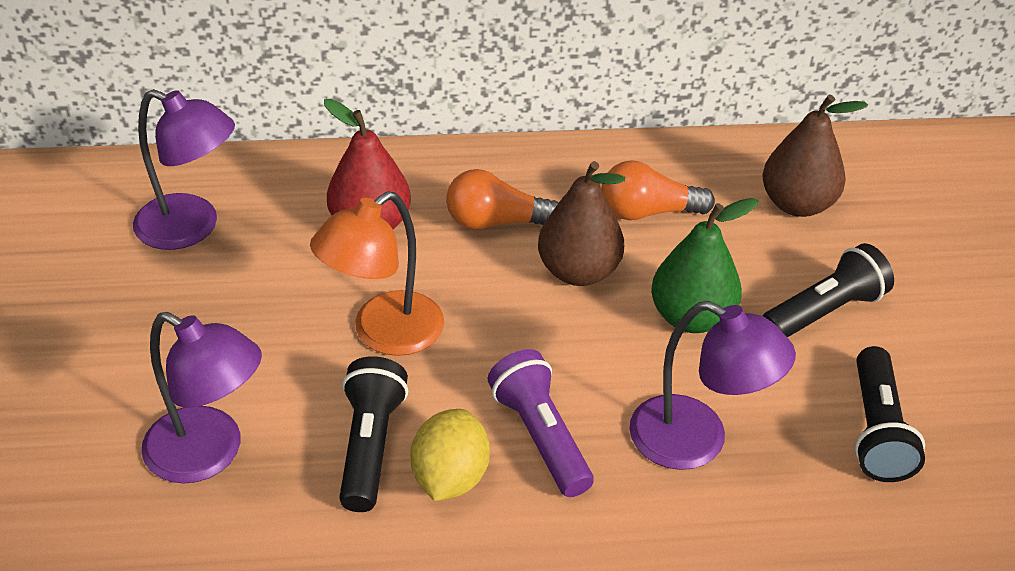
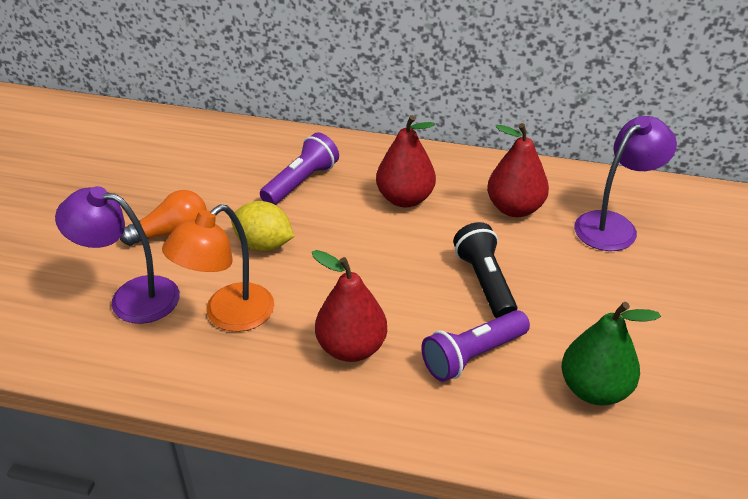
black flashlight: 3 -> 1
brown pear: 2 -> 0
orange light bulb: 2 -> 1
purple flashlight: 1 -> 2
purple lamp: 3 -> 2
red pear: 1 -> 3

